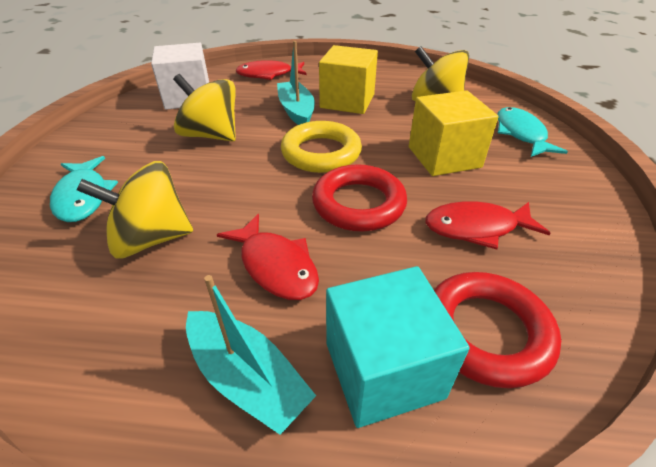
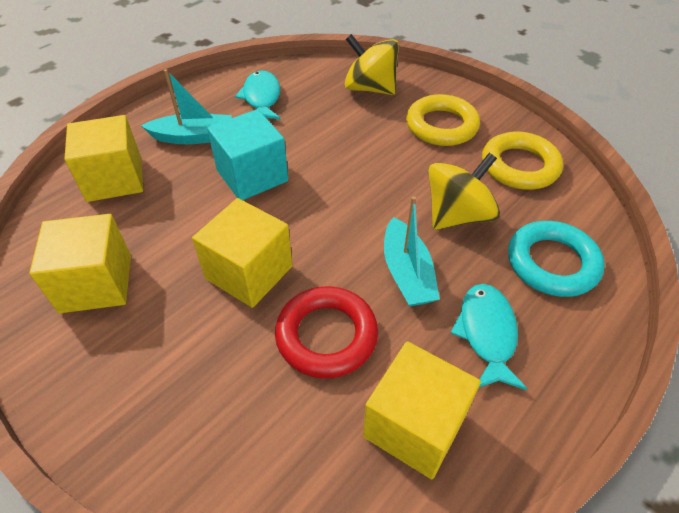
red fish: 3 -> 0
red ring: 2 -> 1
turquoise ring: 0 -> 1
white cube: 1 -> 0
yellow cube: 2 -> 4
yellow ring: 1 -> 2
yellow spinning top: 3 -> 2

